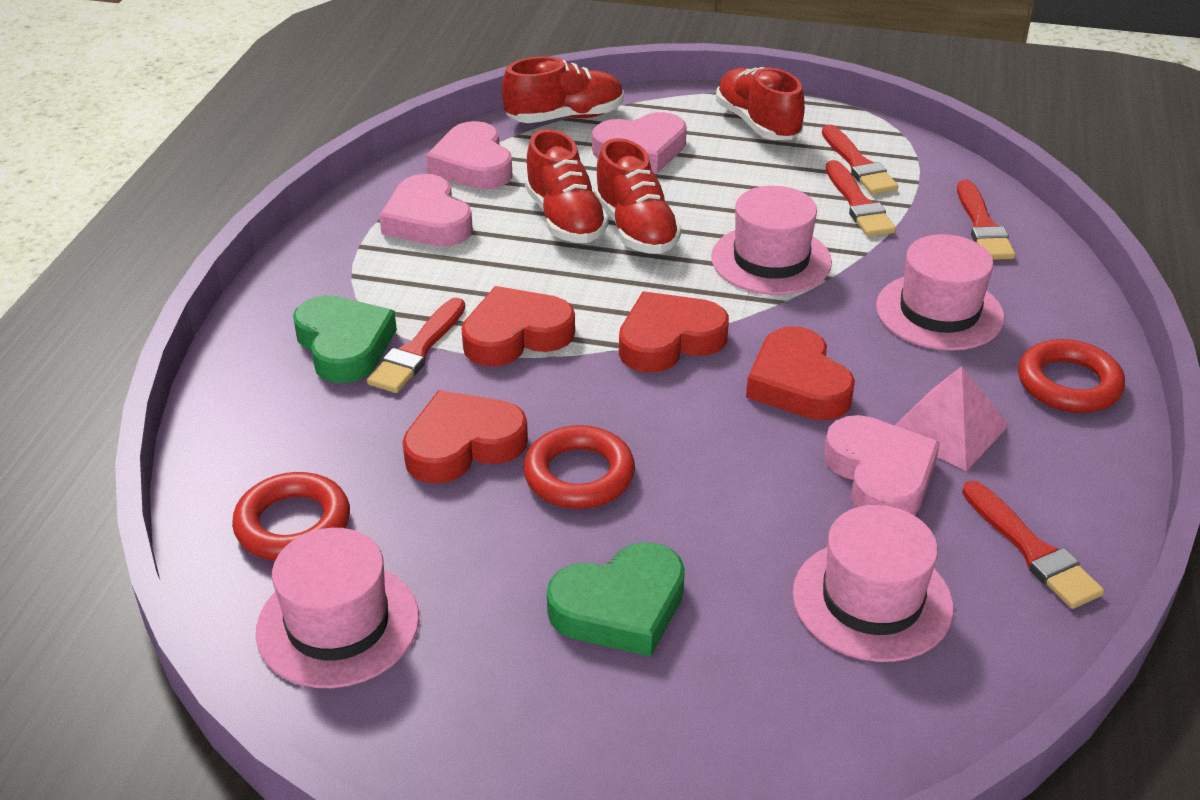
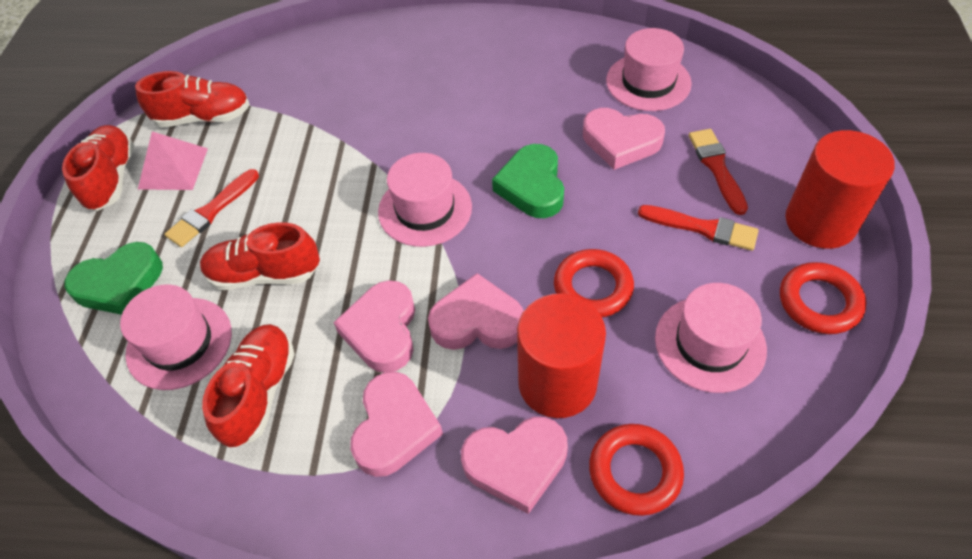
pink heart: 4 -> 5
red brush: 5 -> 3
red cylinder: 0 -> 2
red heart: 4 -> 0

